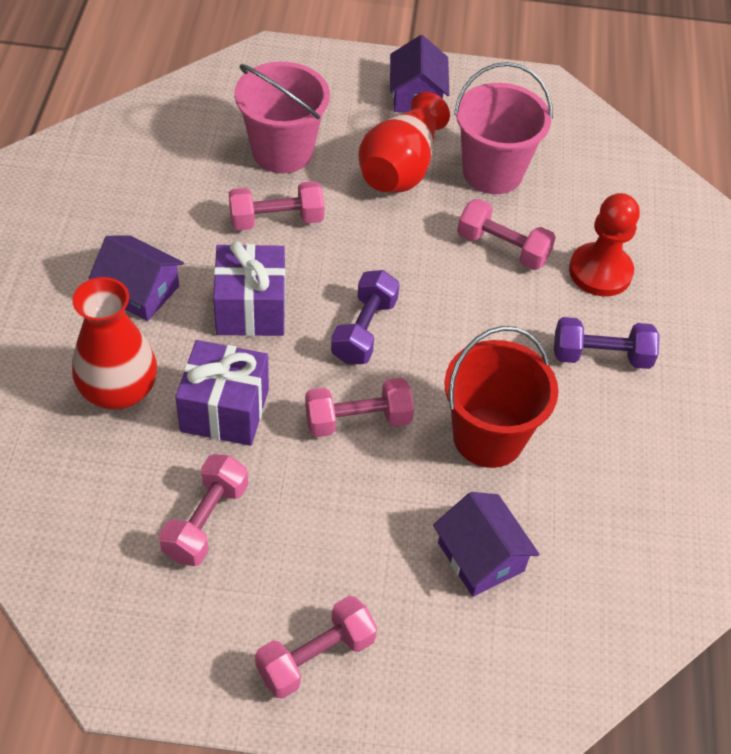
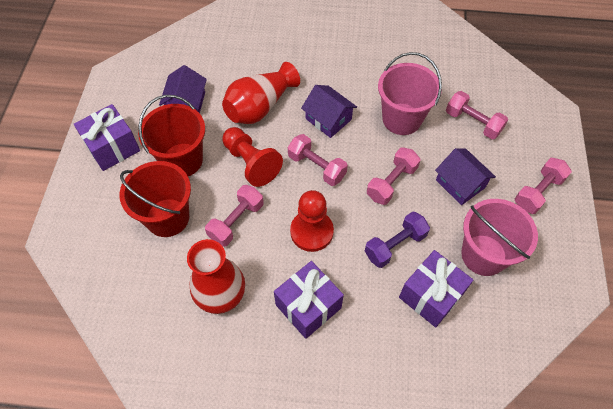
purple dumbbell: 2 -> 1
purple gift: 2 -> 3
red bucket: 1 -> 2
red pawn: 1 -> 2

